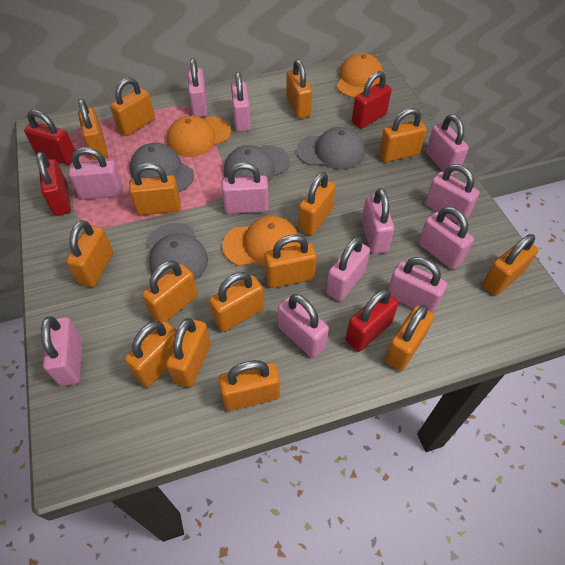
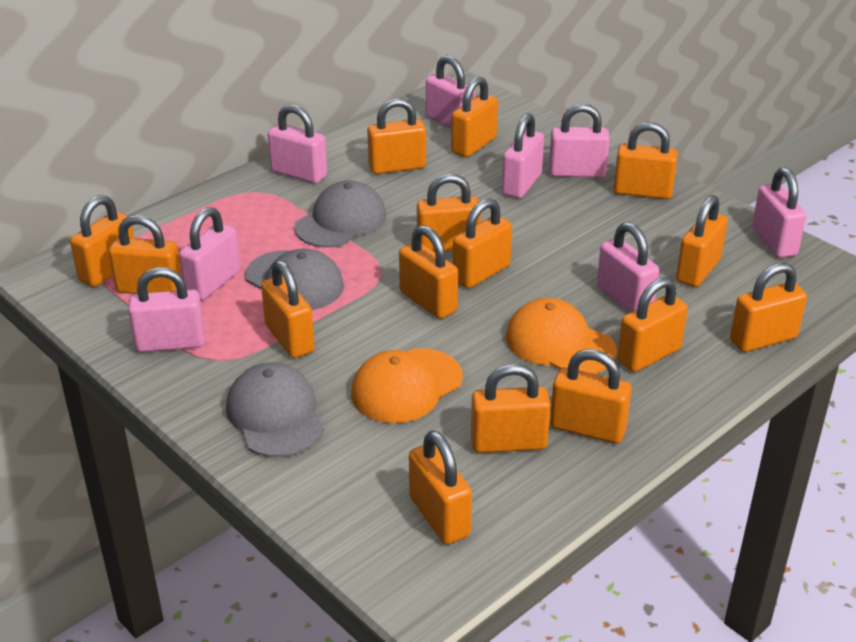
grey cap: 4 -> 3
orange cap: 3 -> 2
pink padlock: 12 -> 8
red padlock: 4 -> 0

